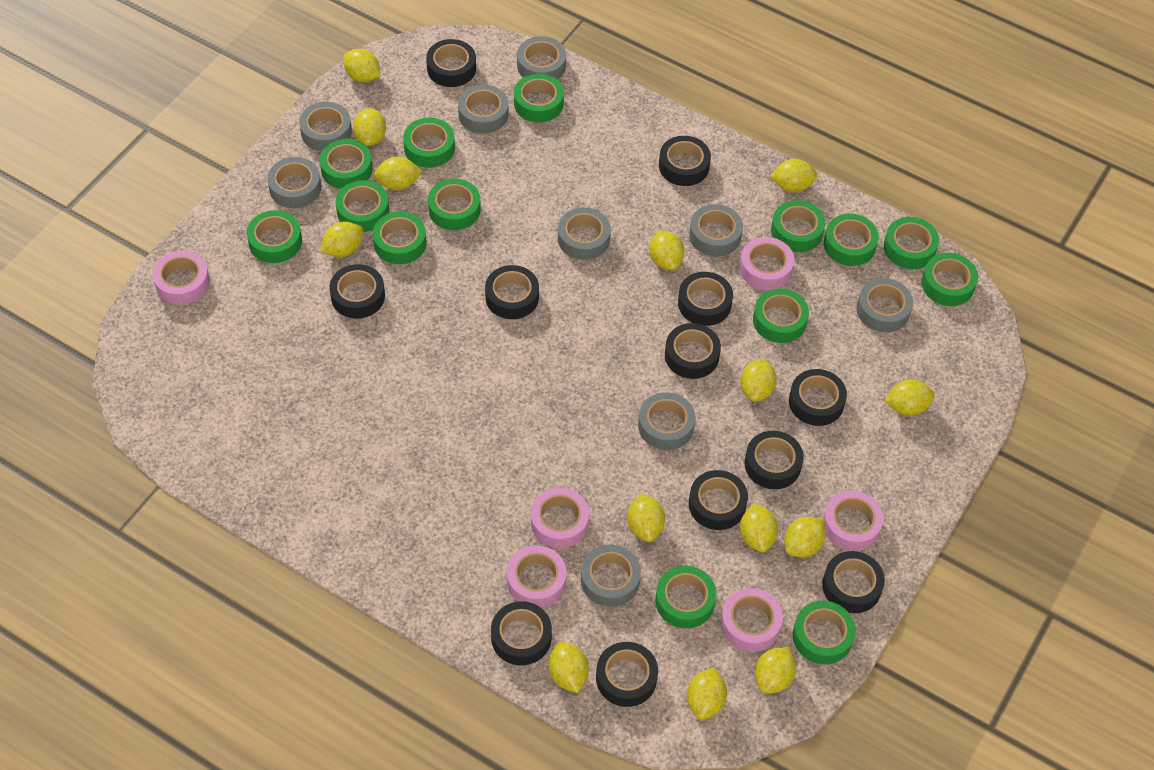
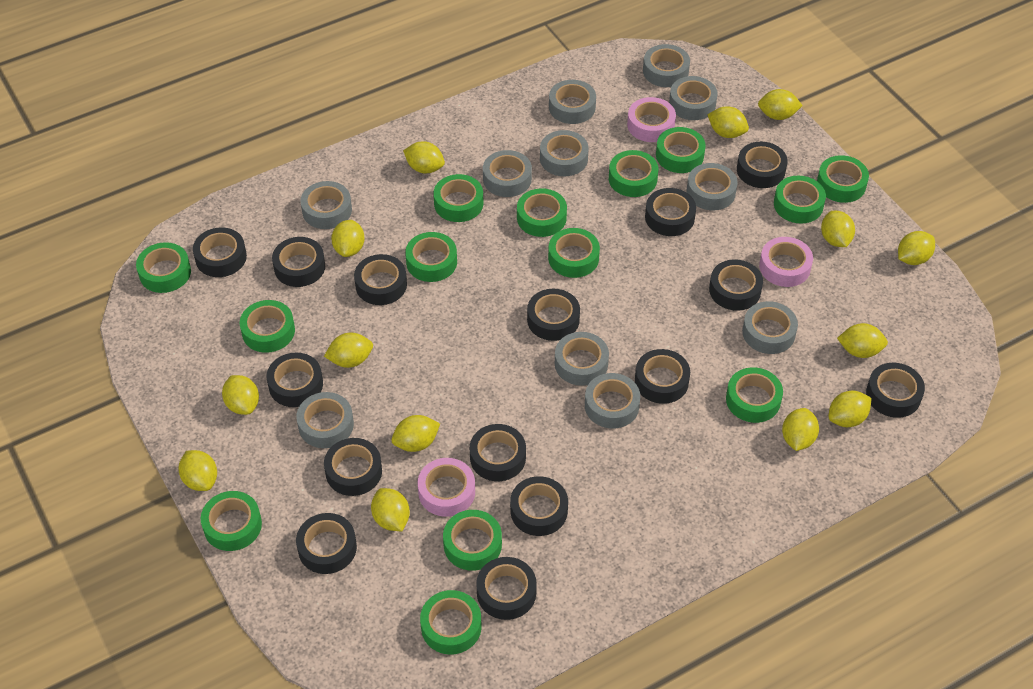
black tape: 12 -> 15
grey tape: 9 -> 11
pink tape: 6 -> 3

